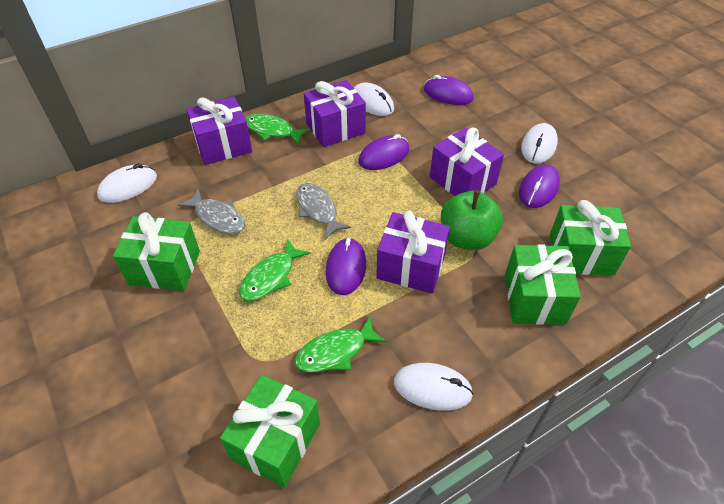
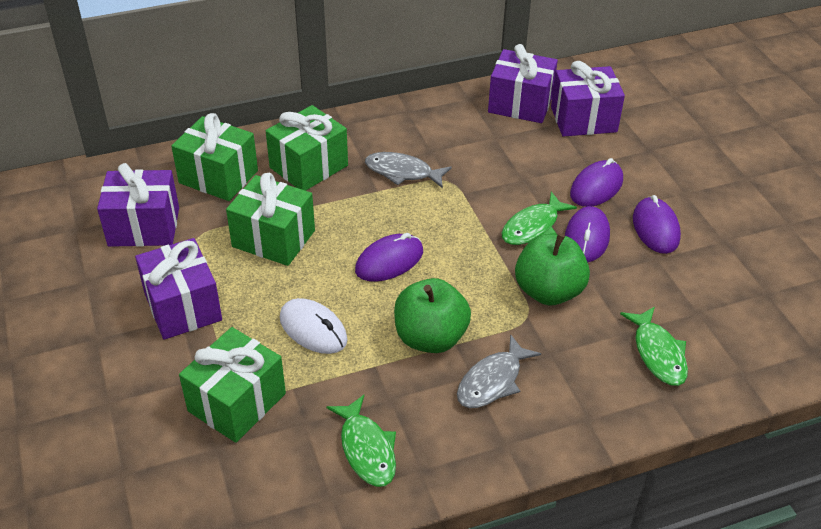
green apple: 1 -> 2
white mouse: 4 -> 1

